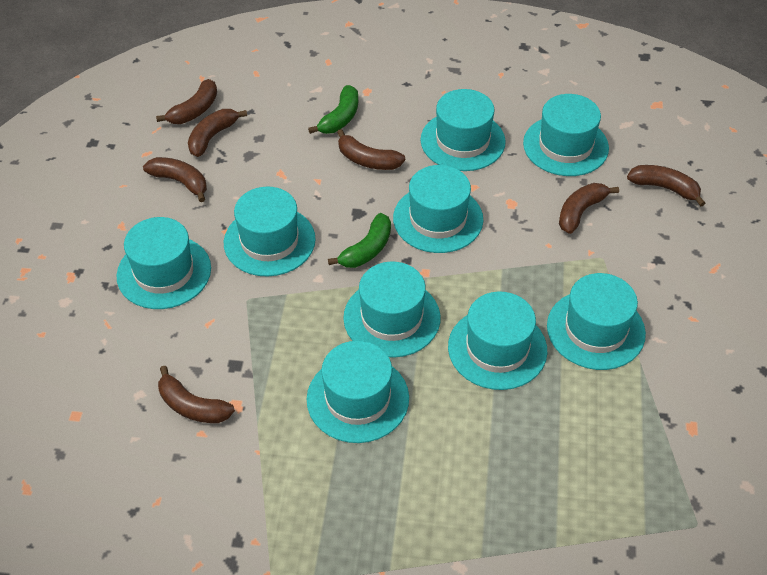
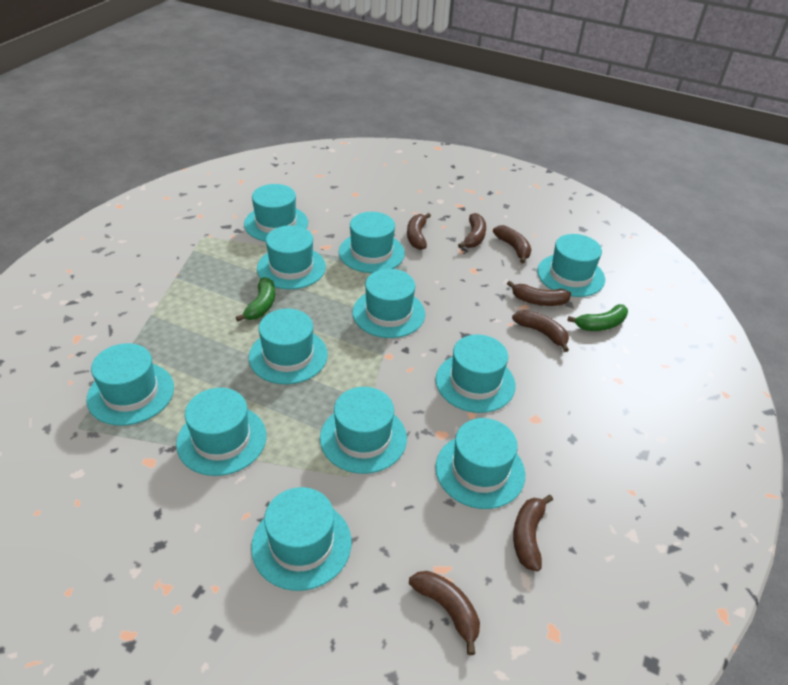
turquoise hat: 9 -> 12

